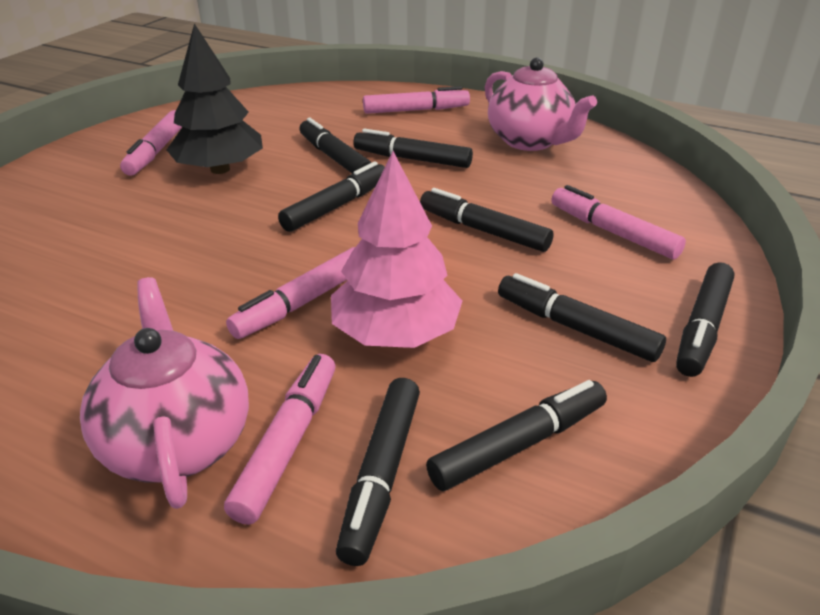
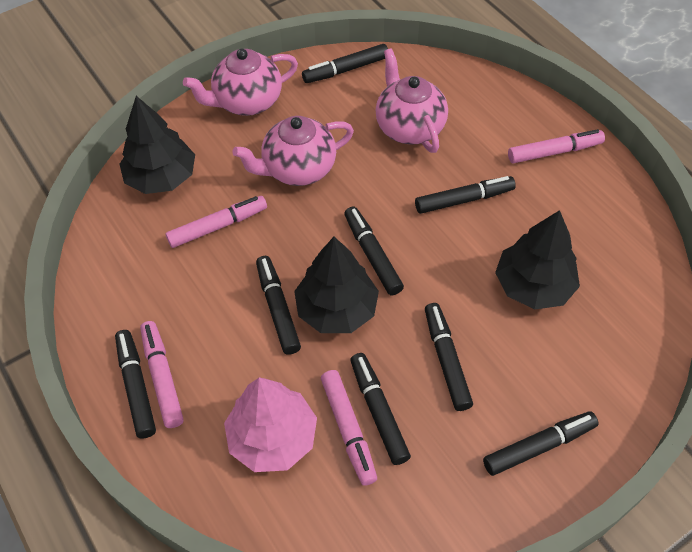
black tree: 1 -> 3
pink marker: 5 -> 4
pink teapot: 2 -> 3

